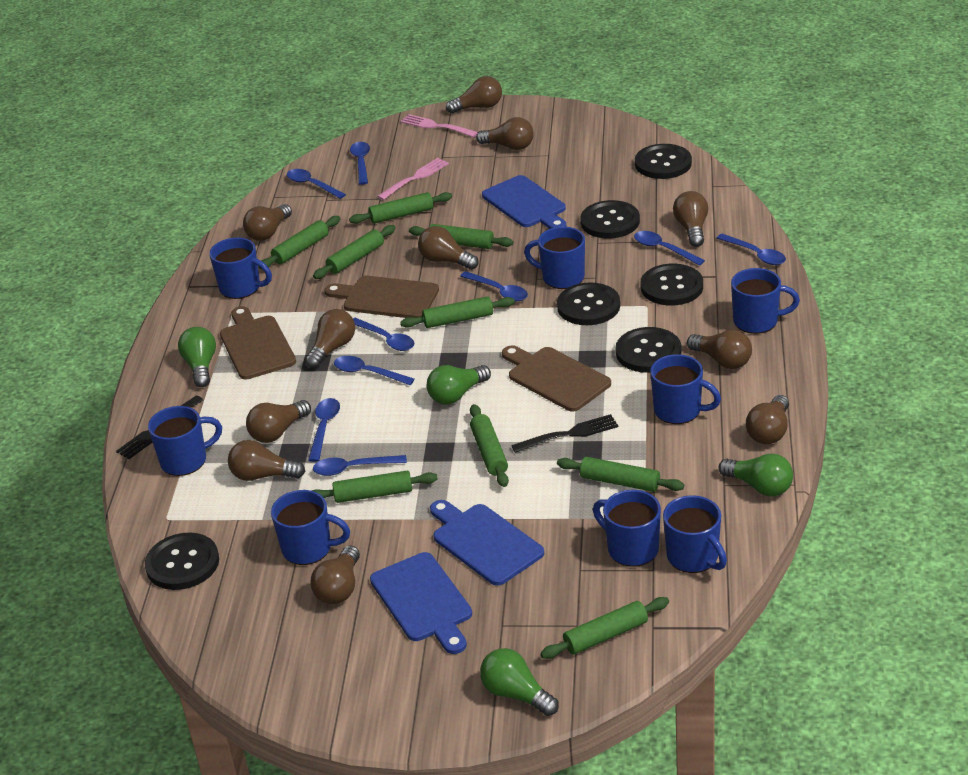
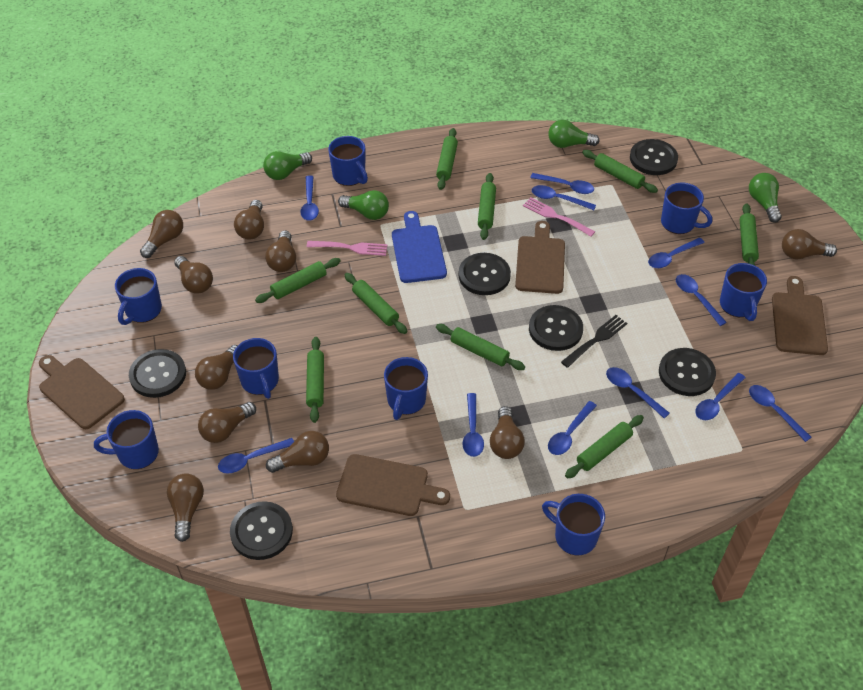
black fork: 2 -> 1
blue cutting board: 3 -> 1
blue spoon: 9 -> 11
brown cutting board: 3 -> 4
brown light bulb: 11 -> 10

